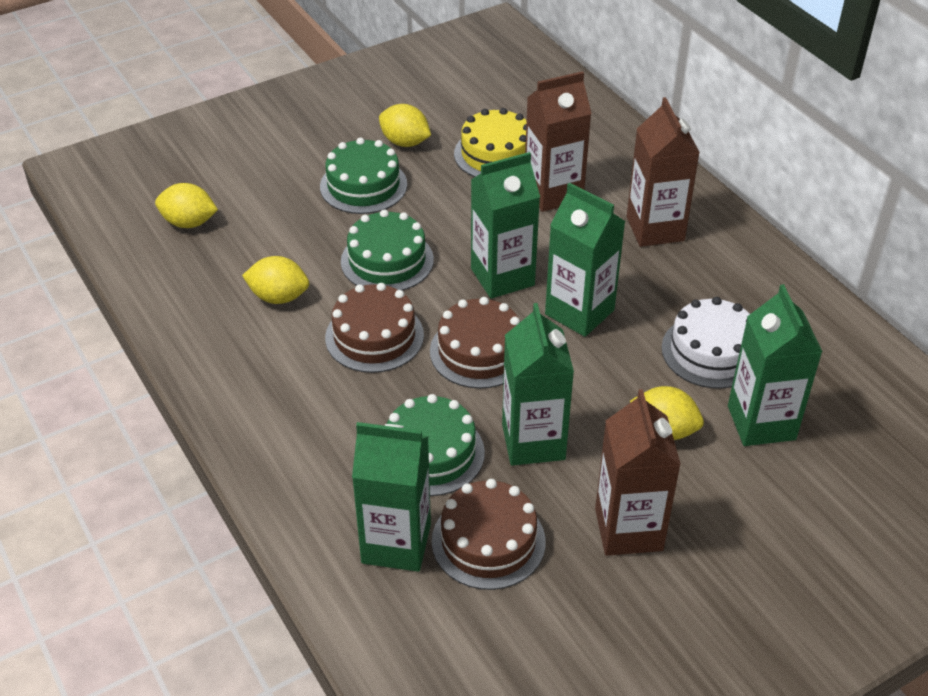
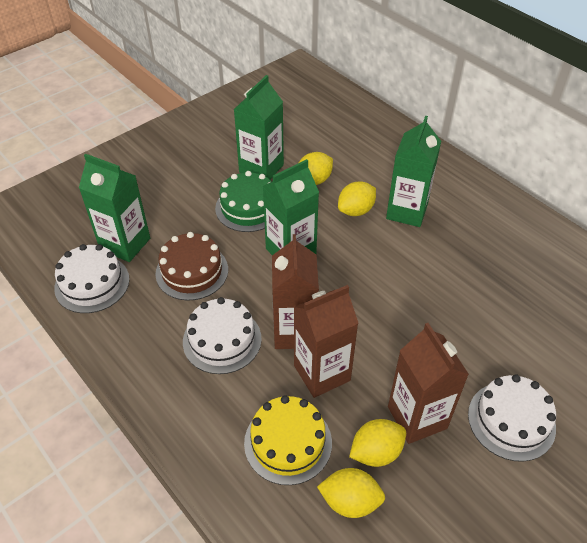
brown cake: 3 -> 1
green cake: 3 -> 1
green carton: 5 -> 4
white cake: 1 -> 3

